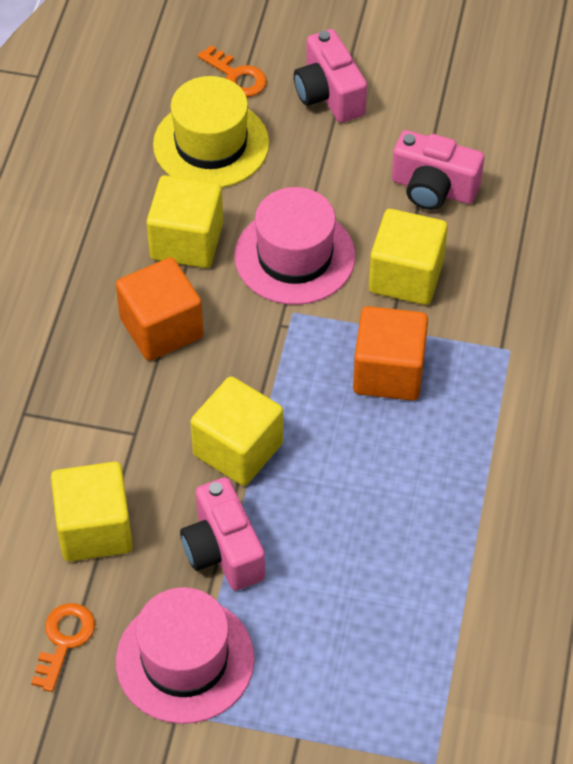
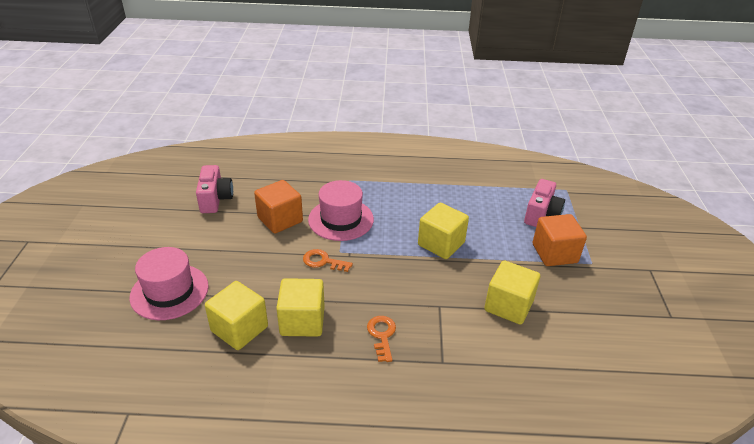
pink camera: 3 -> 2
yellow hat: 1 -> 0

